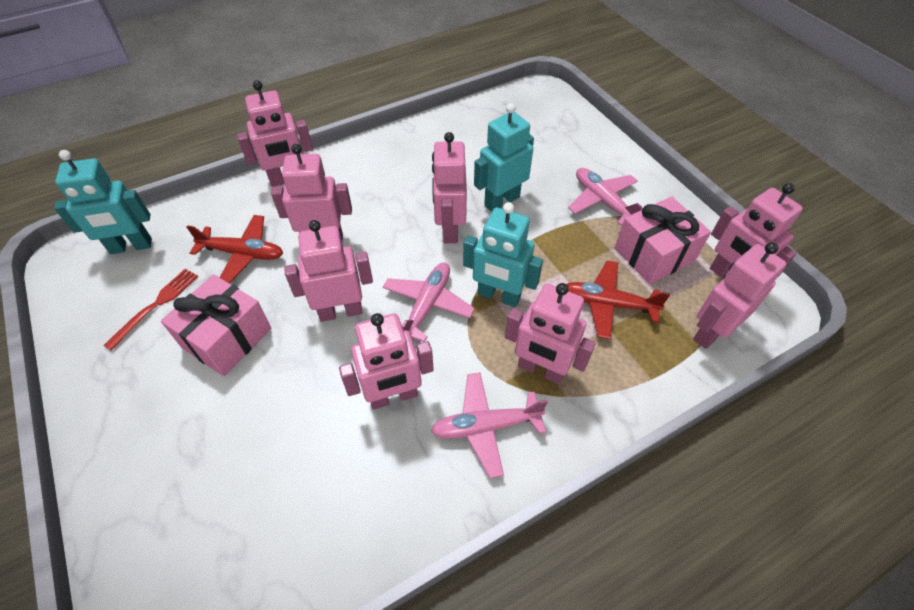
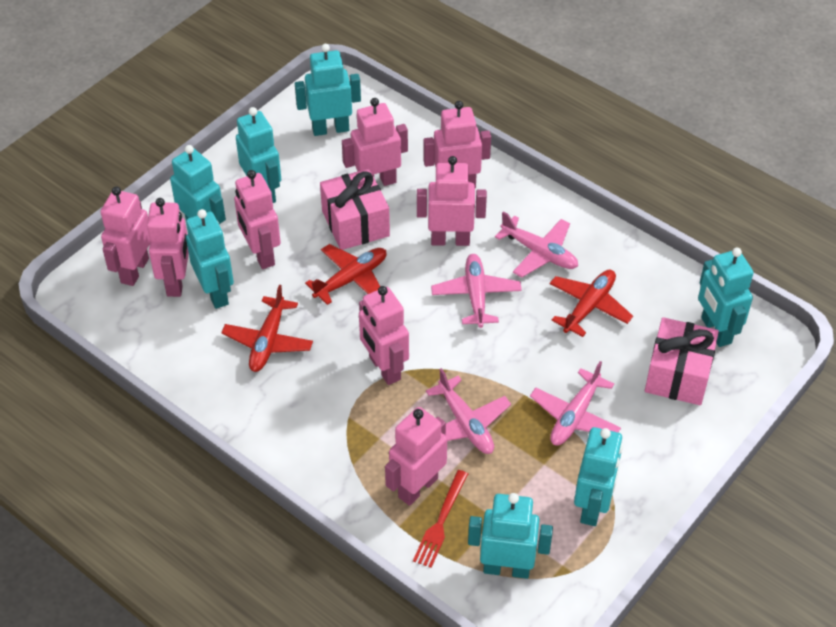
pink plane: 3 -> 4
red plane: 2 -> 3
turquoise robot: 3 -> 7

